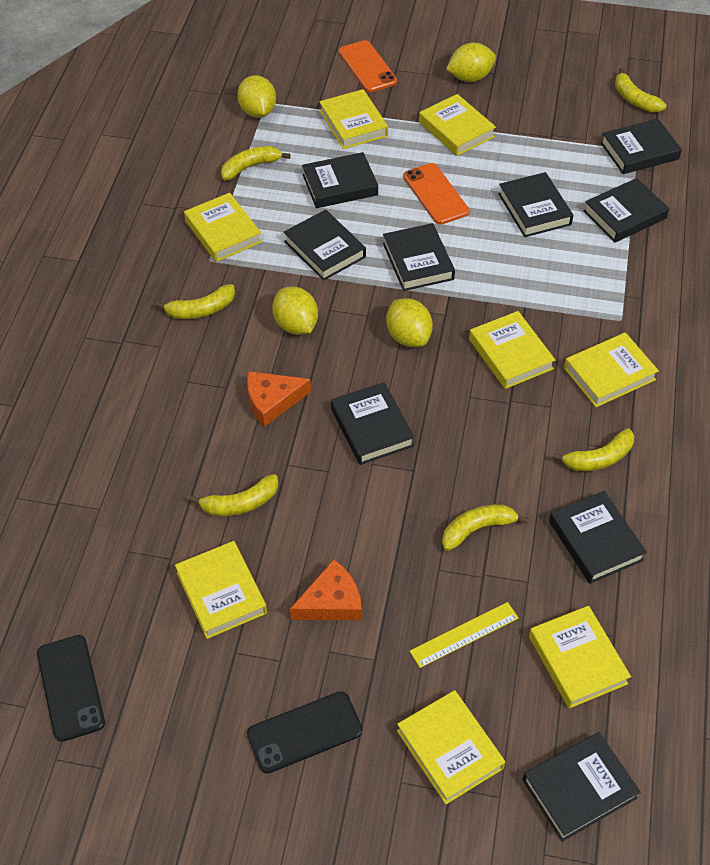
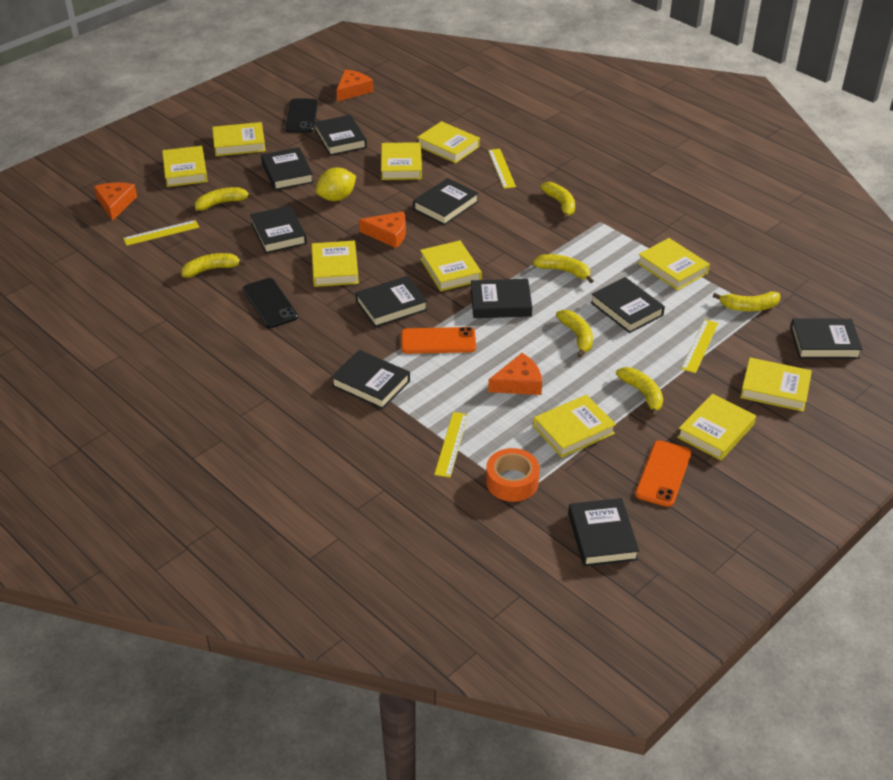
black book: 9 -> 10
orange cheese: 2 -> 4
orange tape: 0 -> 1
yellow banana: 6 -> 7
yellow book: 8 -> 10
yellow lemon: 4 -> 1
yellow ruler: 1 -> 4

